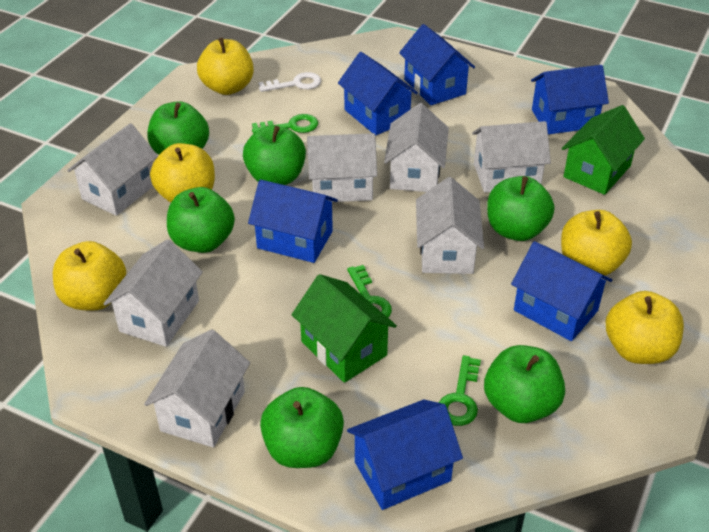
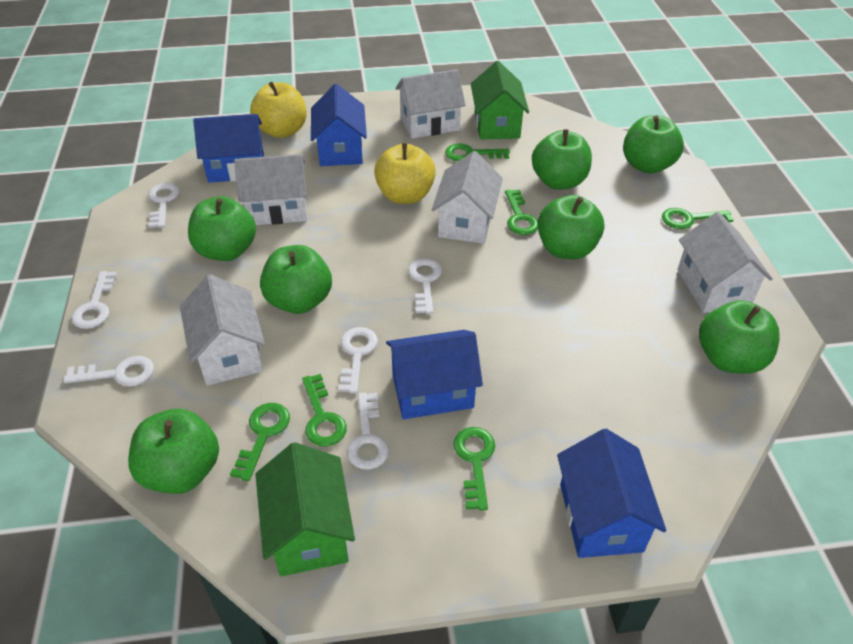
blue house: 6 -> 4
green apple: 6 -> 7
green key: 3 -> 6
white house: 7 -> 5
white key: 1 -> 6
yellow apple: 5 -> 2

